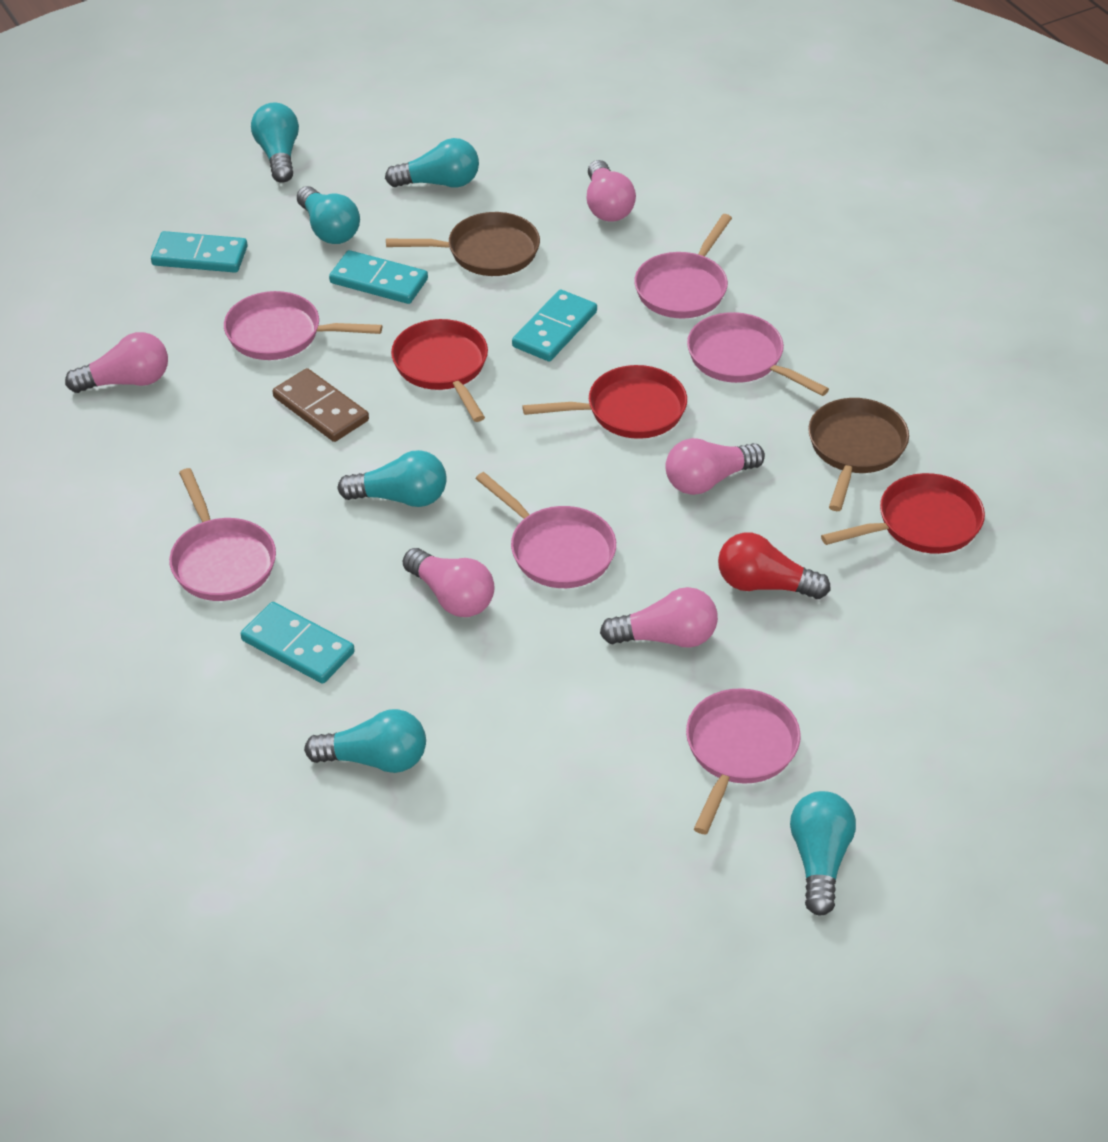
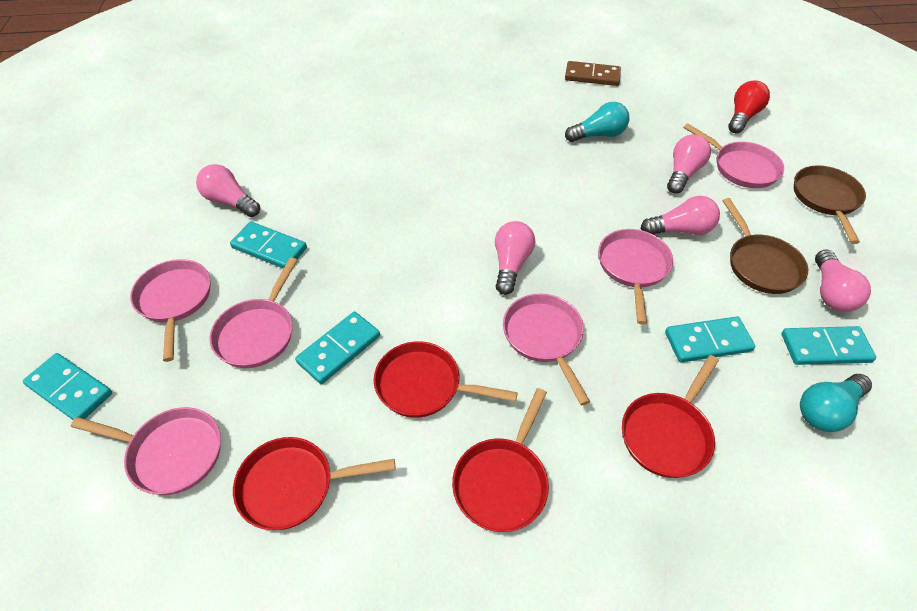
red pan: 3 -> 4
turquoise domino: 4 -> 5
turquoise light bulb: 6 -> 2

